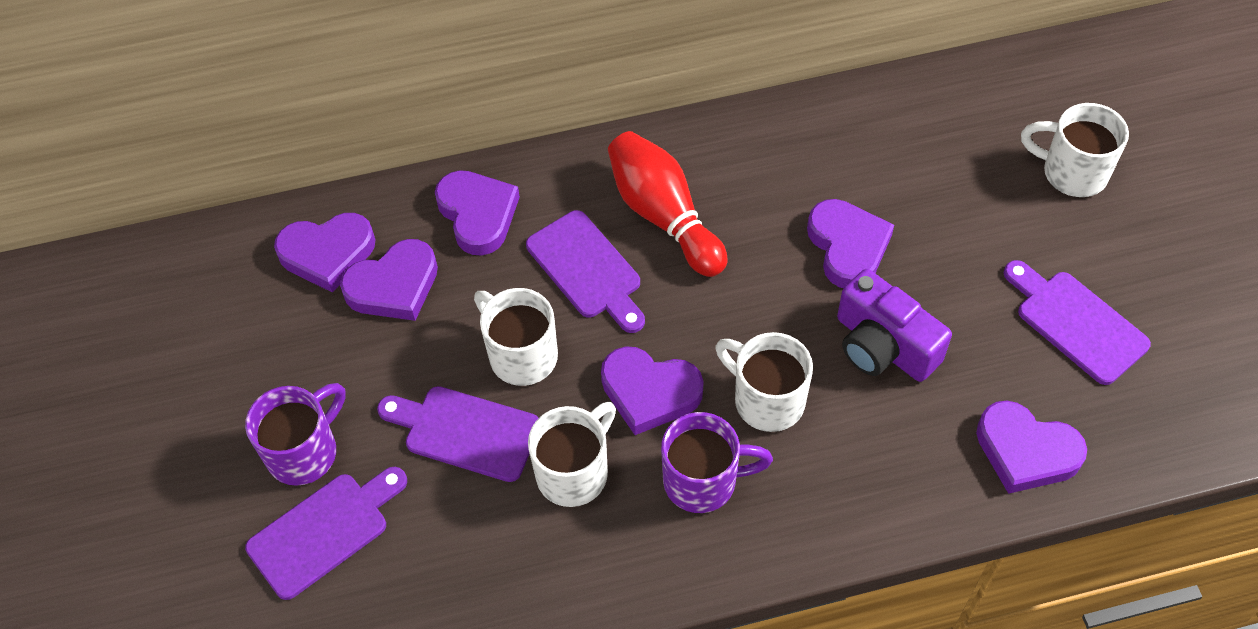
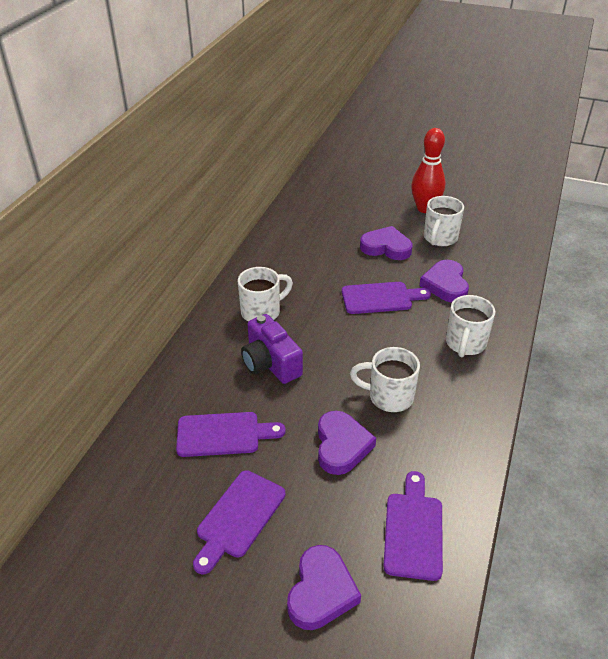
purple heart: 6 -> 4
purple mug: 2 -> 0

